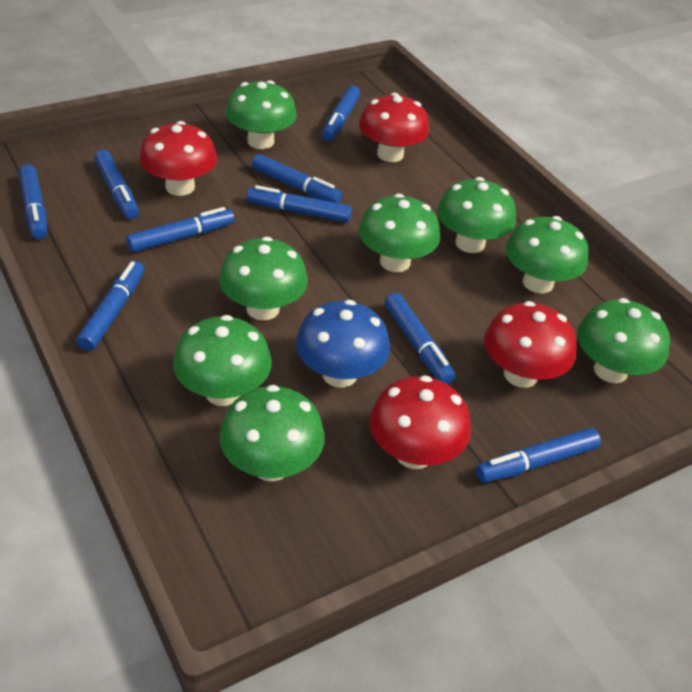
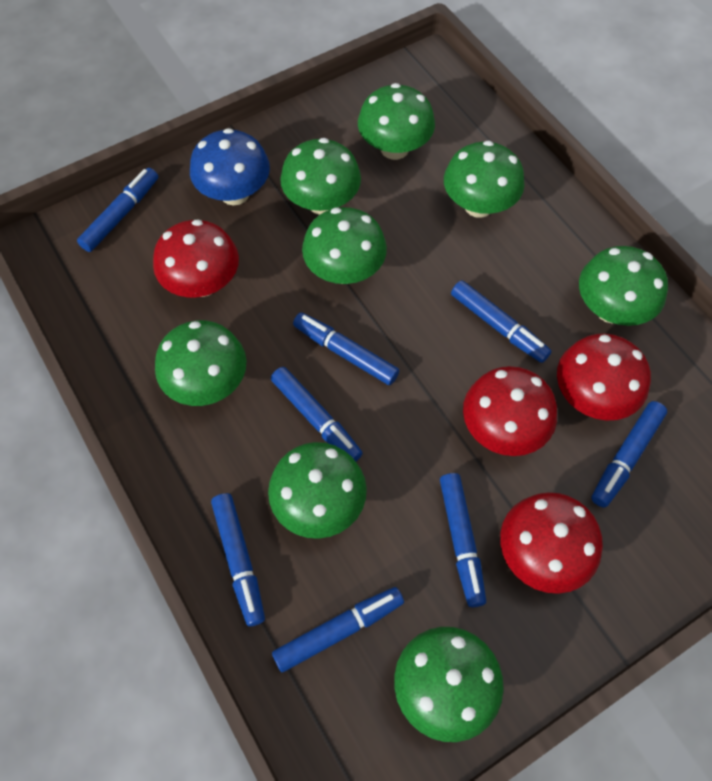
blue marker: 9 -> 8

